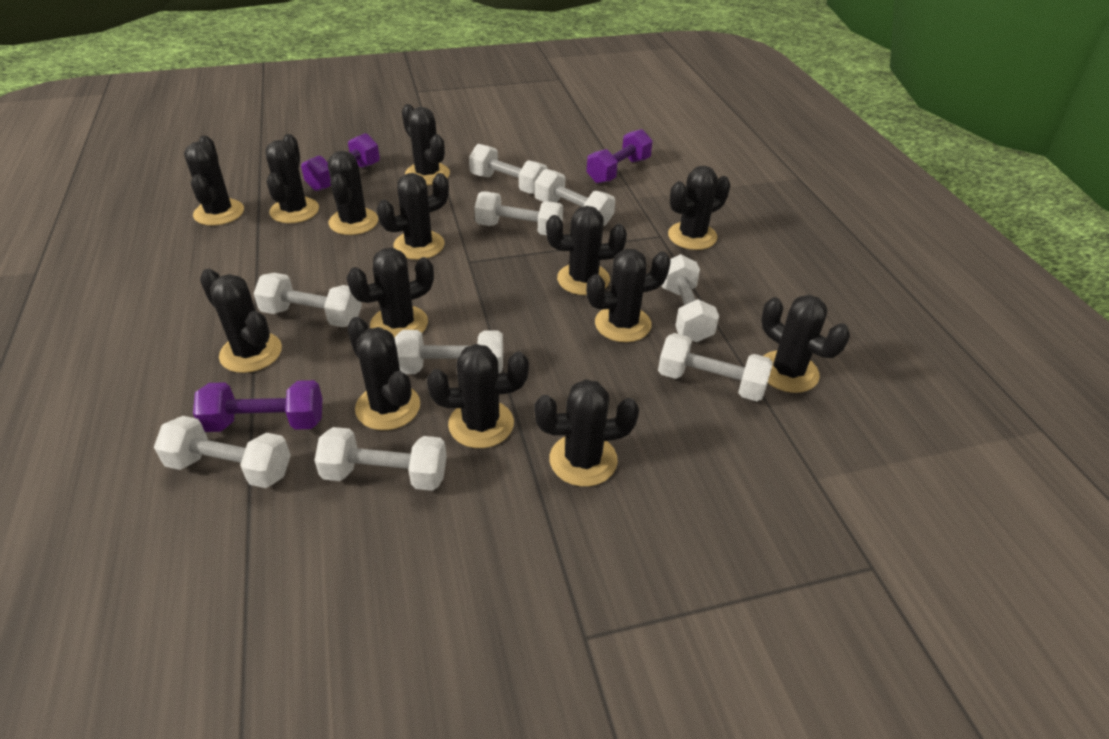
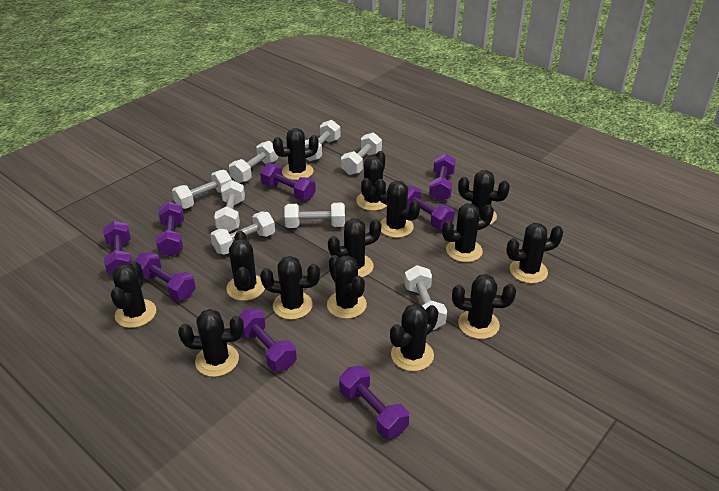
purple dumbbell: 3 -> 8
white dumbbell: 9 -> 8

